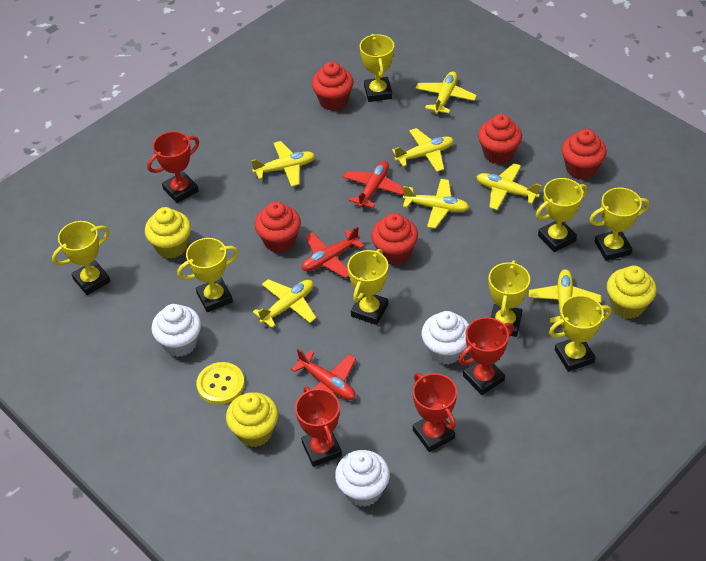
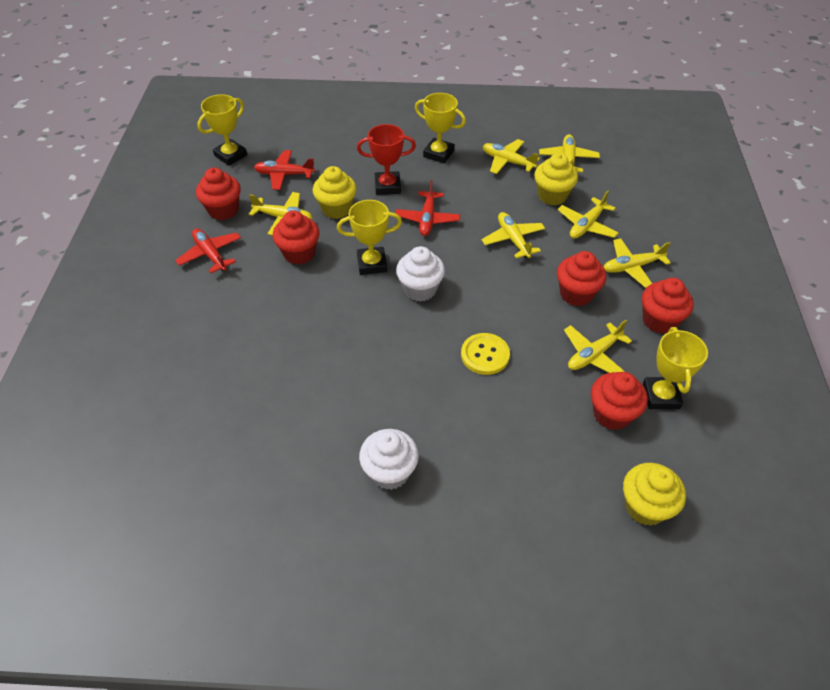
red trophy: 4 -> 1
white cupcake: 3 -> 2
yellow trophy: 8 -> 4

